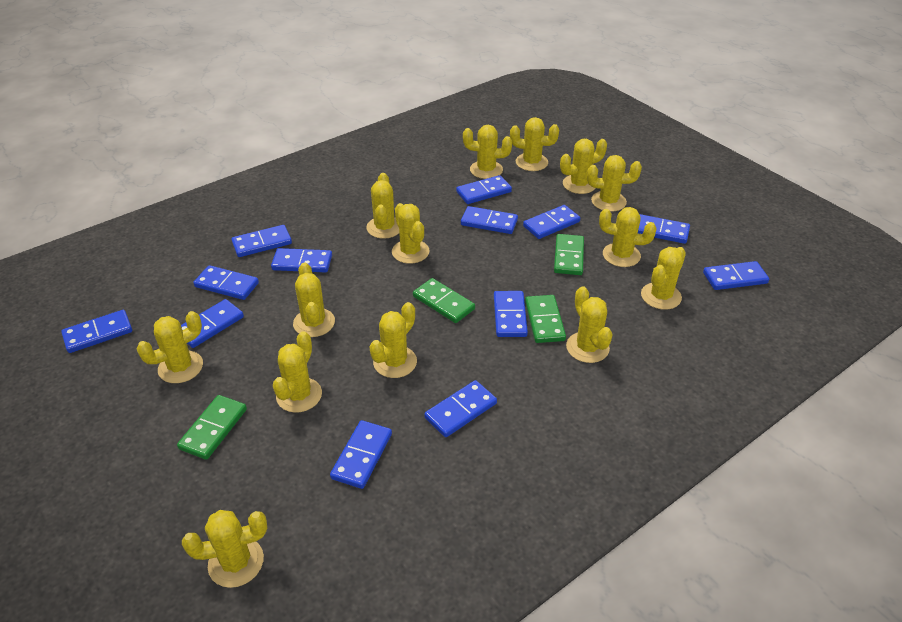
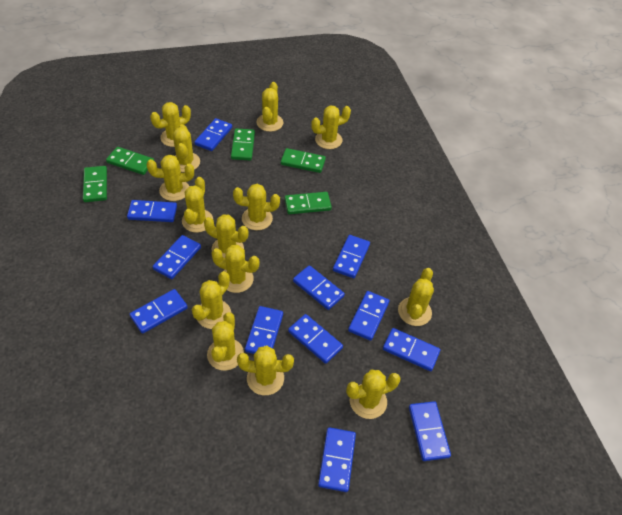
blue domino: 13 -> 12
green domino: 4 -> 5

